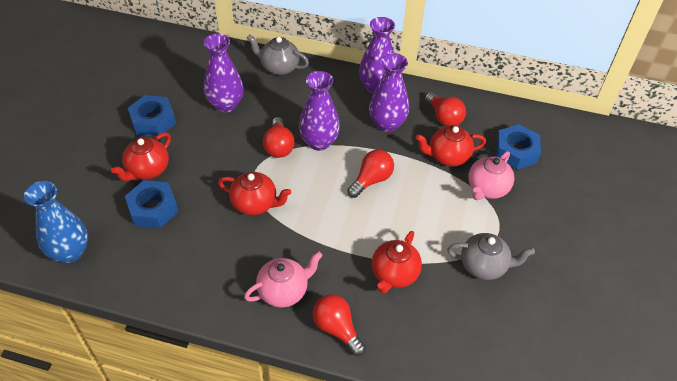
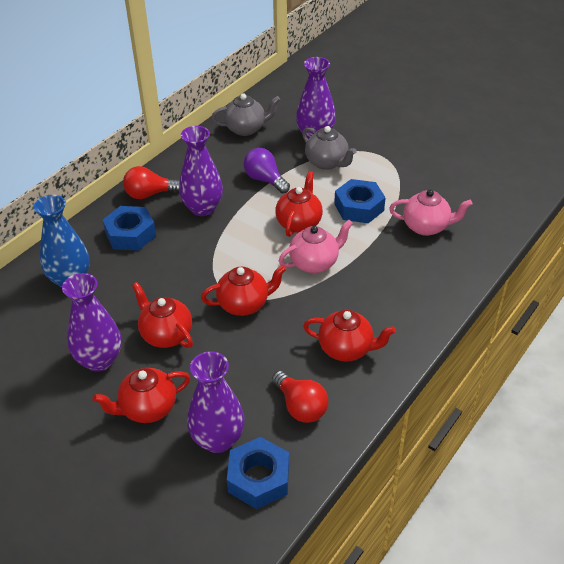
purple light bulb: 0 -> 1
red light bulb: 4 -> 2
red teapot: 4 -> 5

